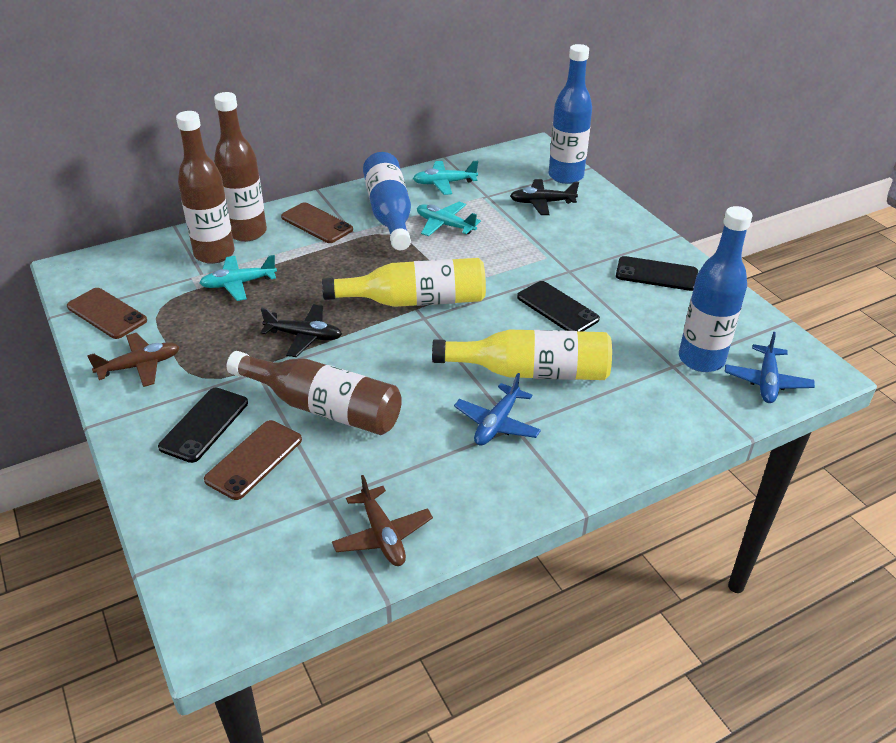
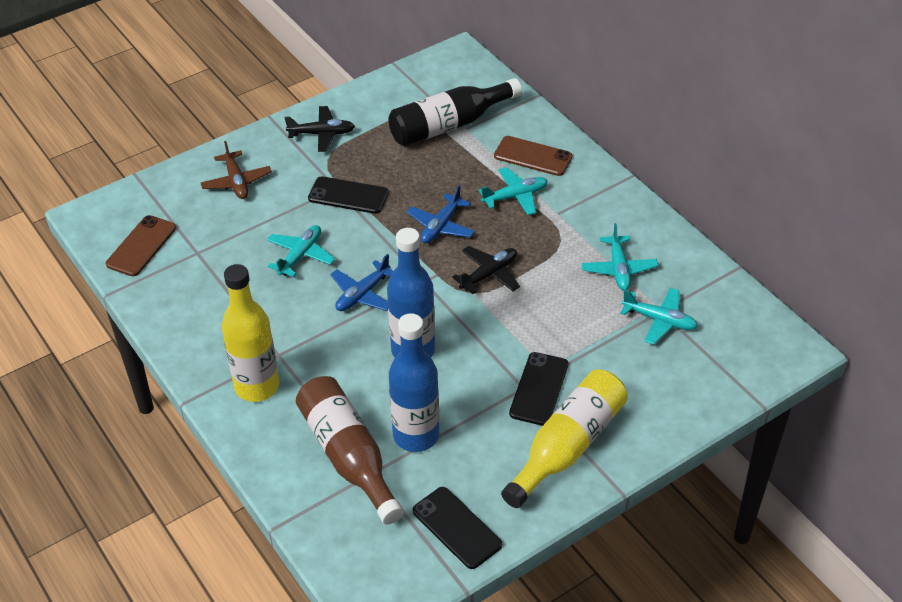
black bottle: 0 -> 1
blue bottle: 3 -> 2
brown bottle: 3 -> 1
brown phone: 3 -> 2
brown plane: 2 -> 1
turquoise plane: 3 -> 4

